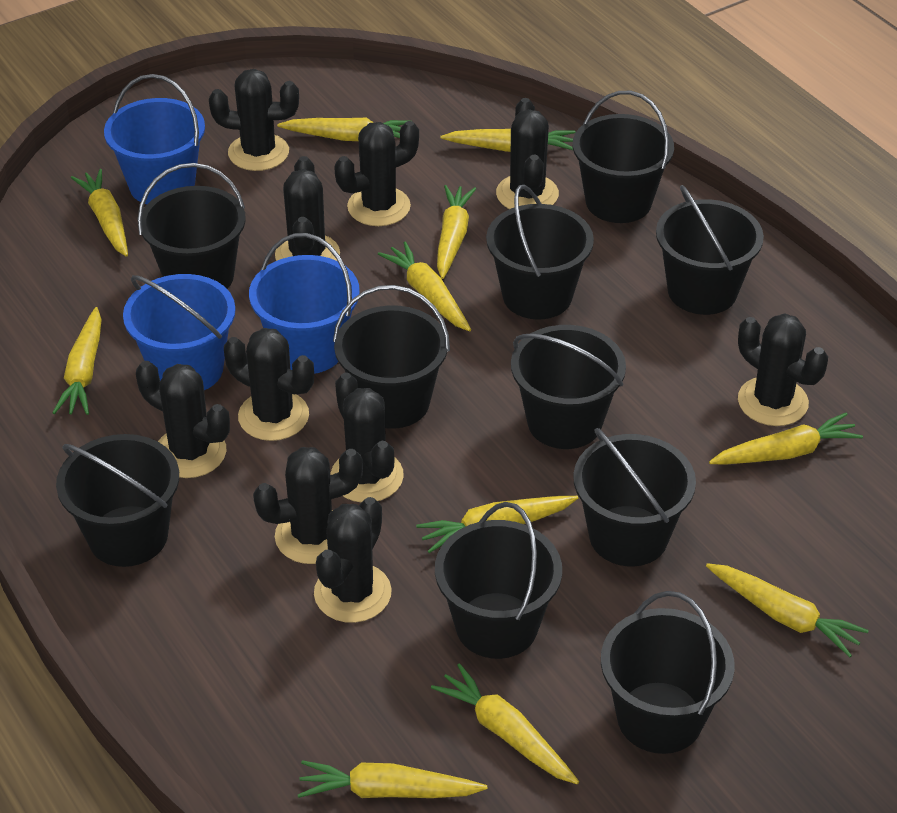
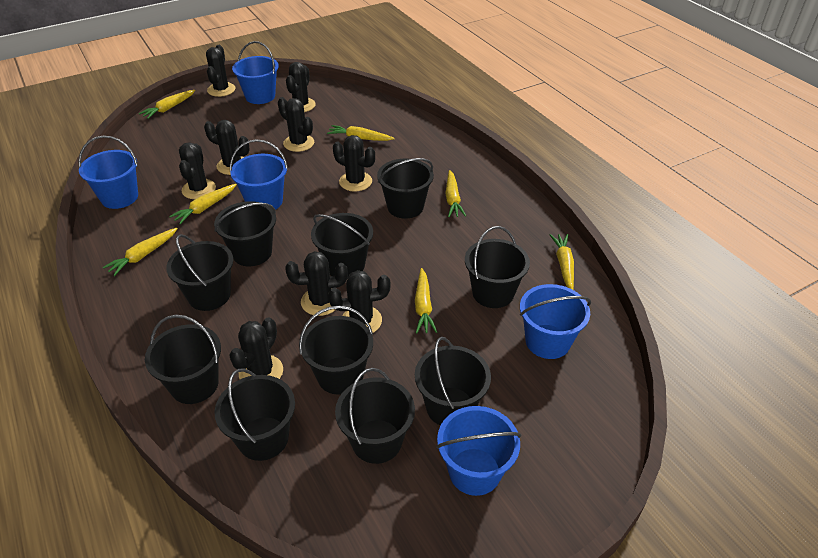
black cactus: 10 -> 9
blue bucket: 3 -> 5
yellow carrot: 11 -> 7

